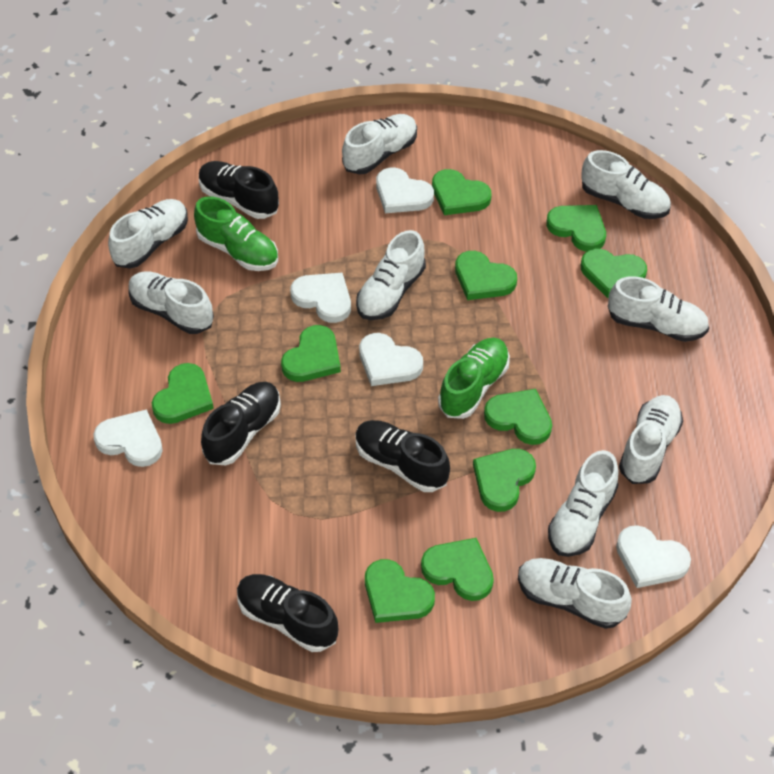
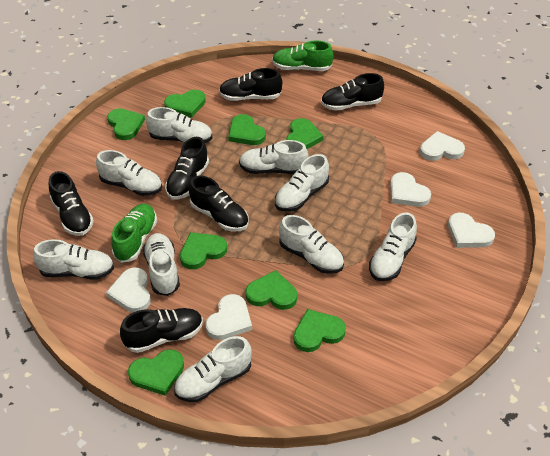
black shoe: 4 -> 6
green heart: 10 -> 8

